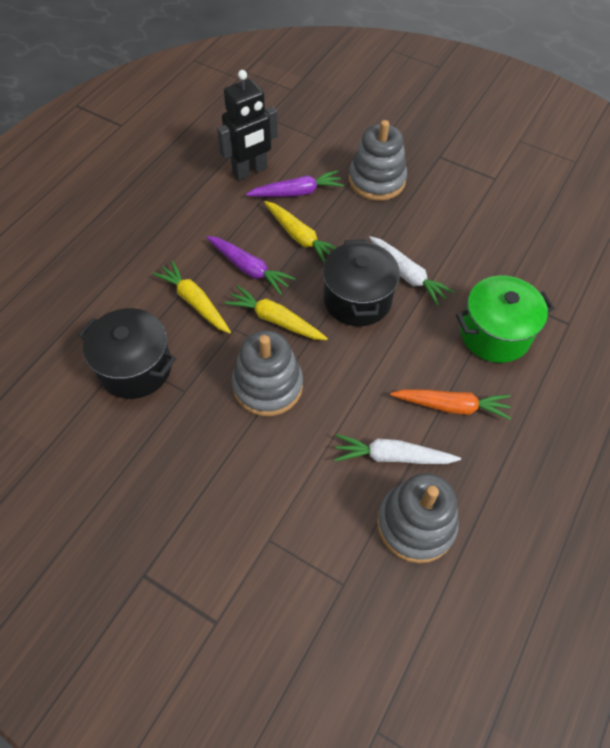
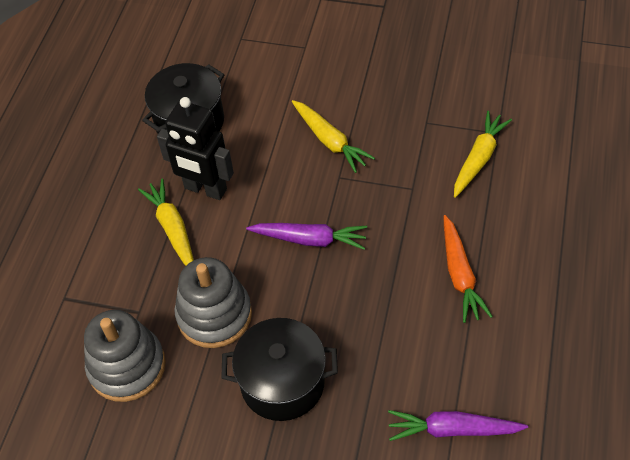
green pot: 1 -> 0
grey stacking toy: 3 -> 2
white carrot: 2 -> 0

